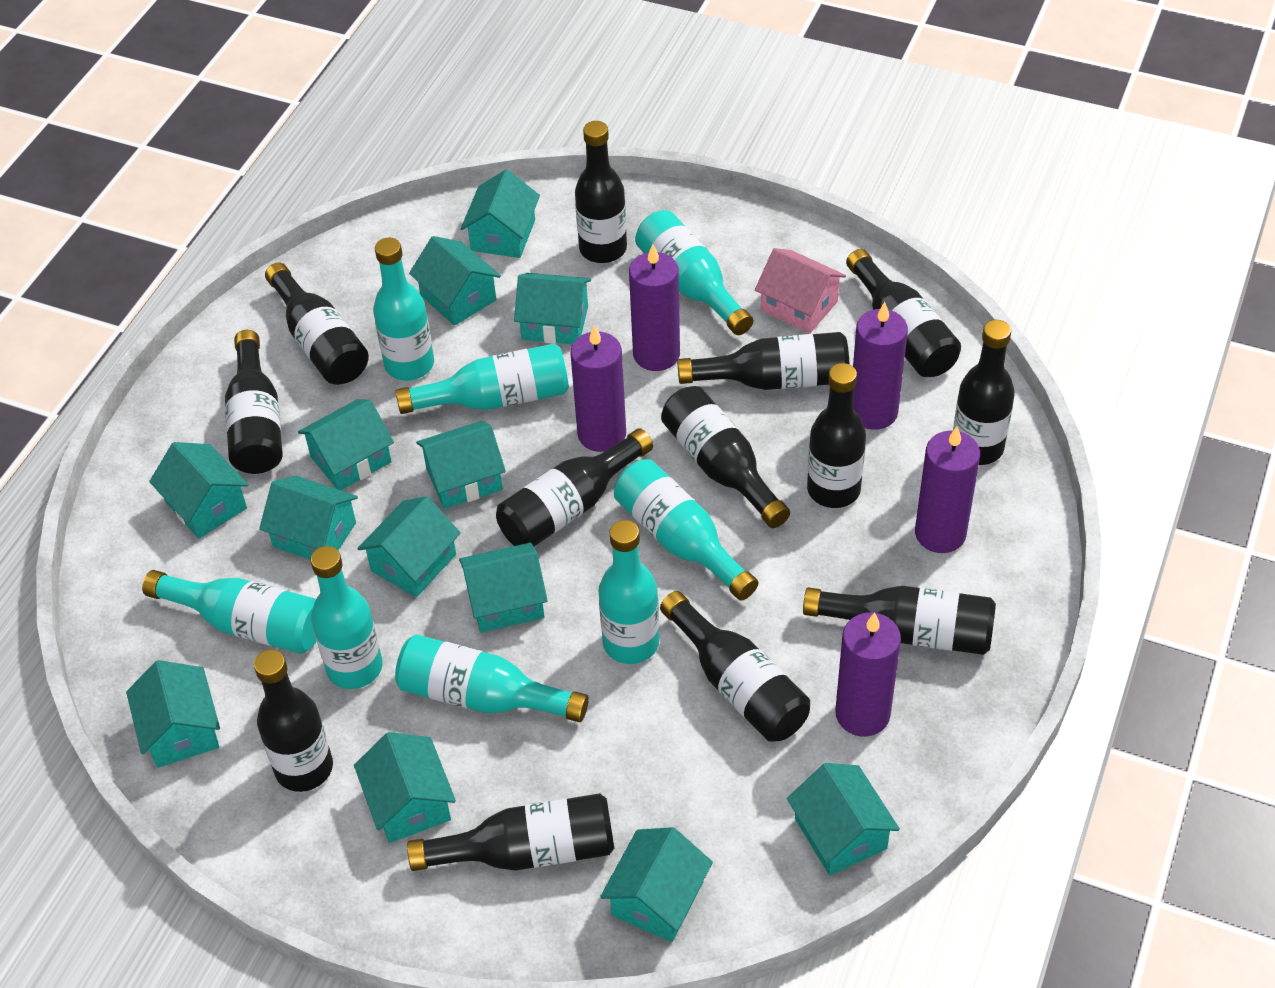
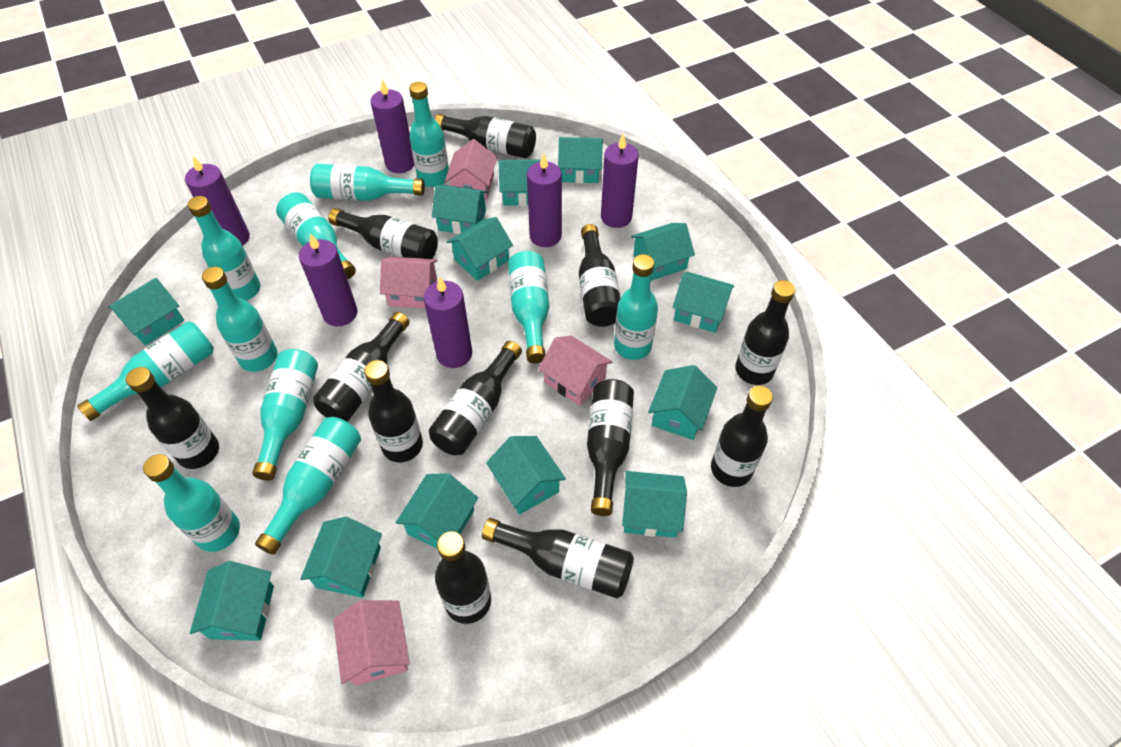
black bottle: 13 -> 12
pink house: 1 -> 4
purple candle: 5 -> 6
turquoise bottle: 8 -> 11

